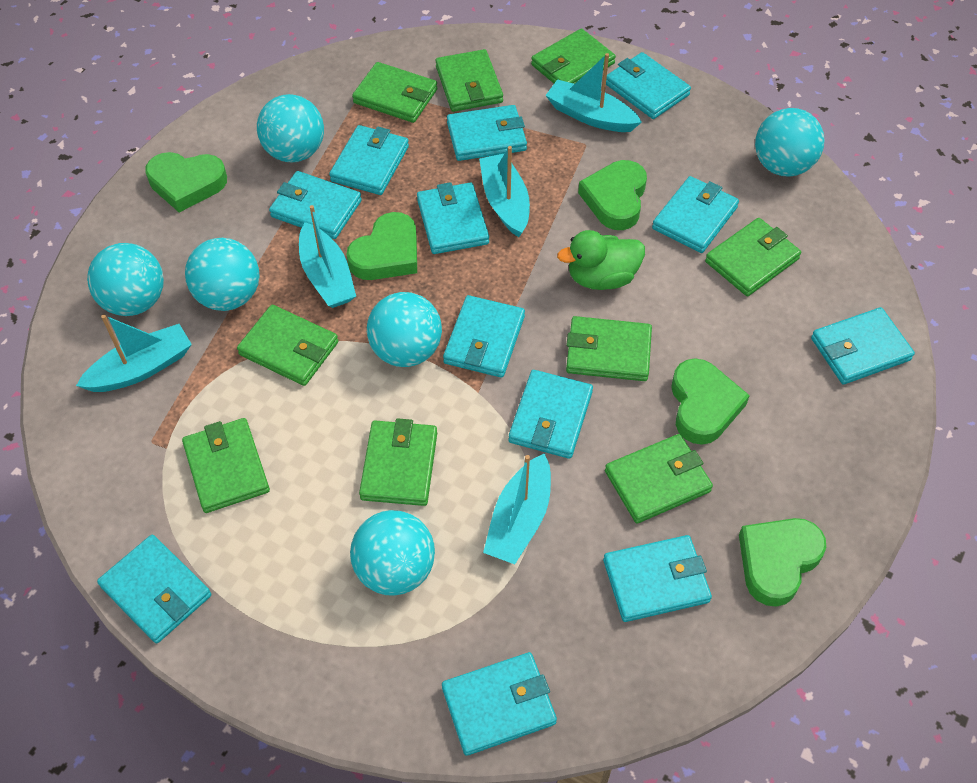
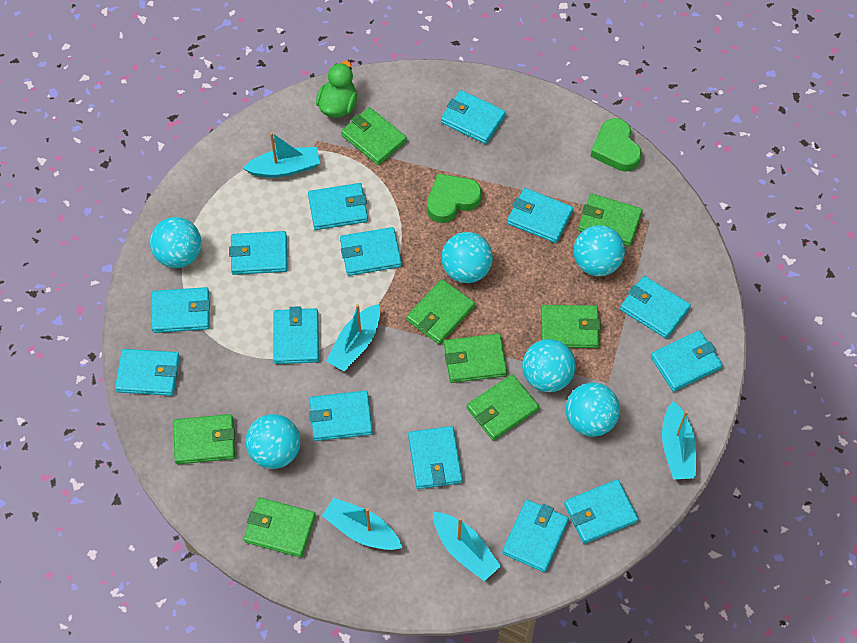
green heart: 5 -> 2
green wallet: 9 -> 8
turquoise wallet: 12 -> 14

